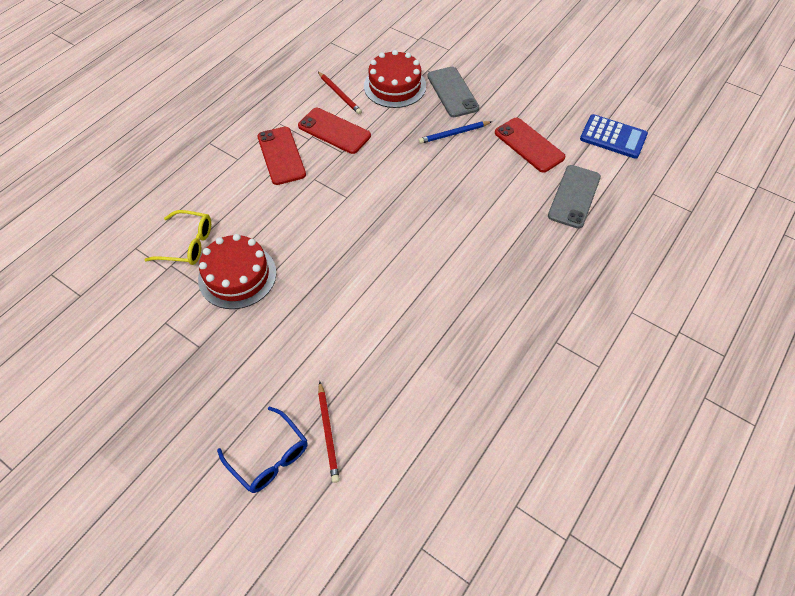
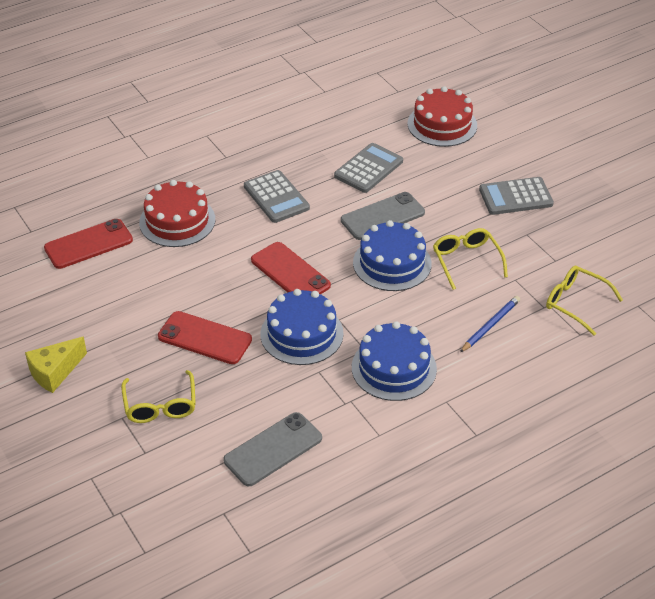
blue cake: 0 -> 3
blue calculator: 1 -> 0
blue glasses: 1 -> 0
grey calculator: 0 -> 3
red pencil: 2 -> 0
yellow cheese: 0 -> 1
yellow glasses: 1 -> 3

